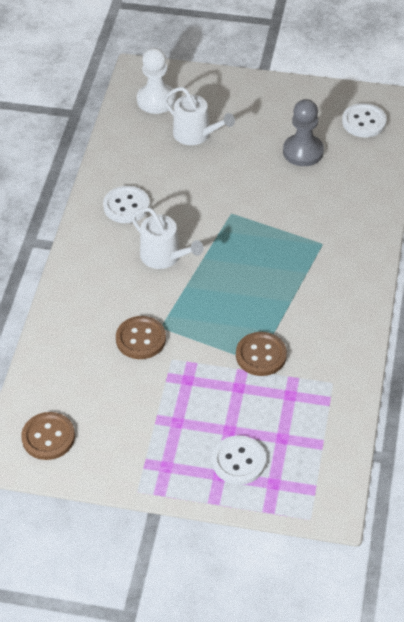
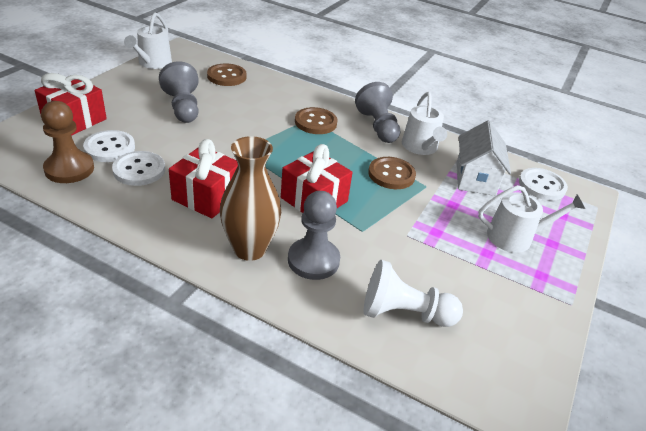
brown pawn: 0 -> 1
brown vase: 0 -> 1
grey pawn: 1 -> 3
red gift: 0 -> 3
white house: 0 -> 1
white watering can: 2 -> 3

